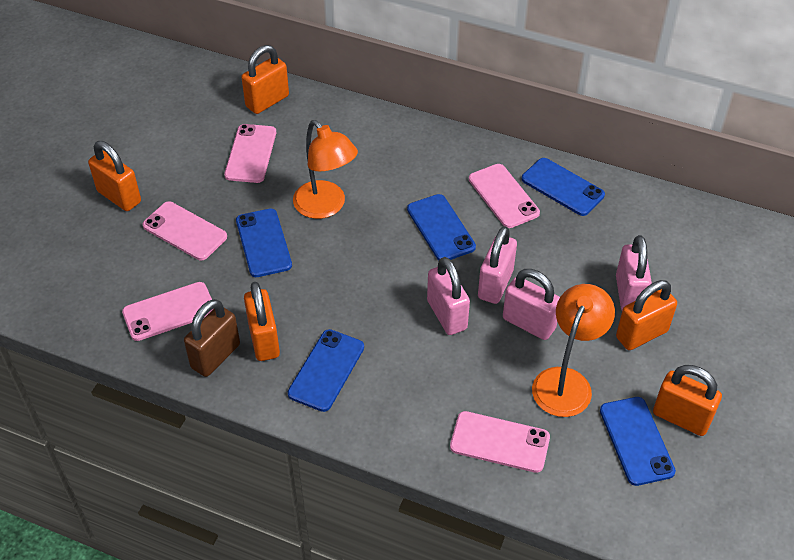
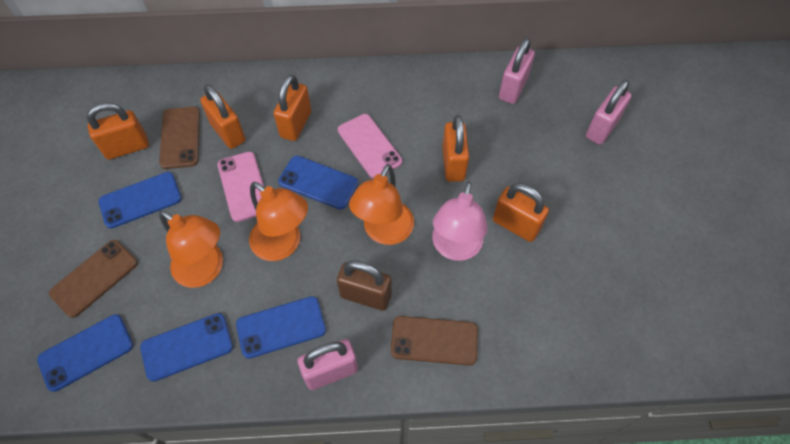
brown phone: 0 -> 3
orange lamp: 2 -> 3
pink lamp: 0 -> 1
pink padlock: 4 -> 3
pink phone: 5 -> 2

